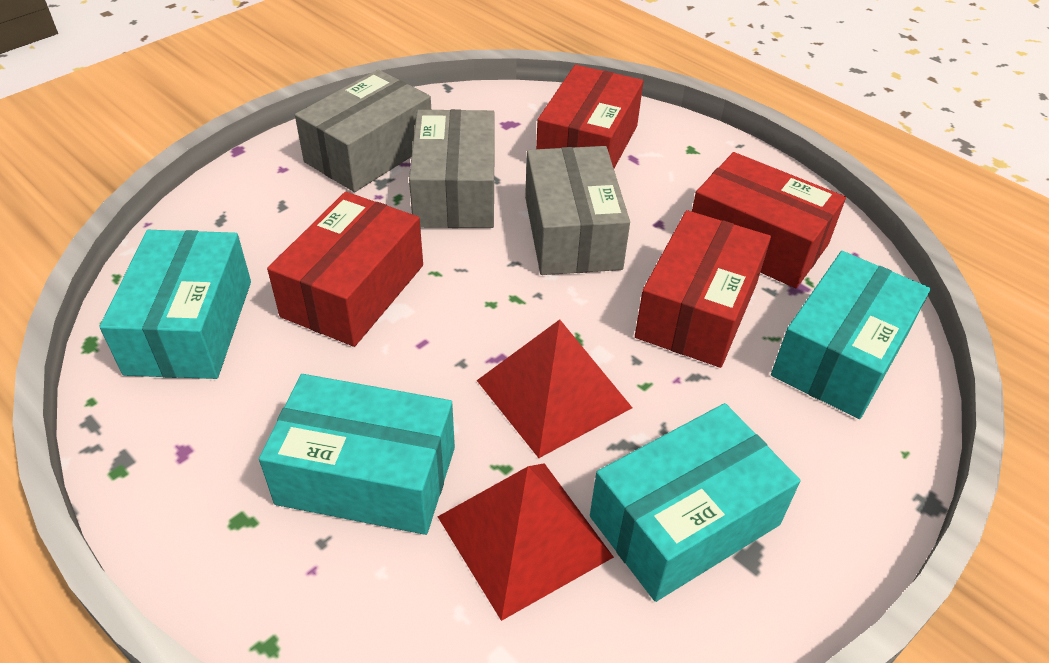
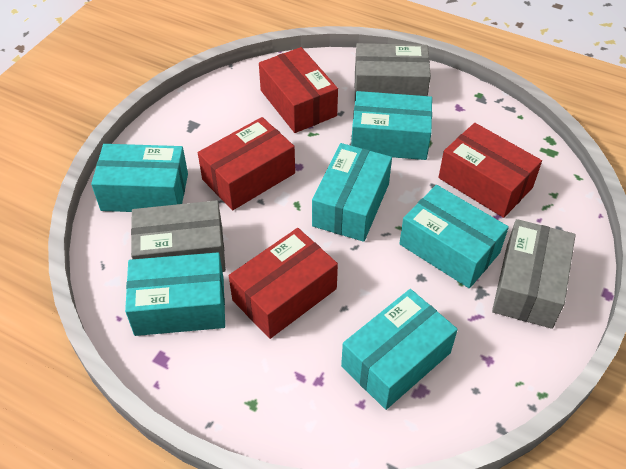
red pyramid: 2 -> 0
turquoise box: 4 -> 6

